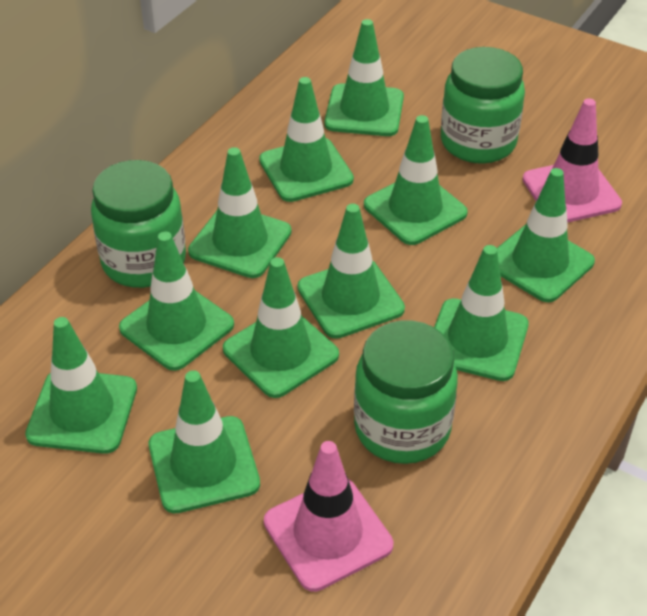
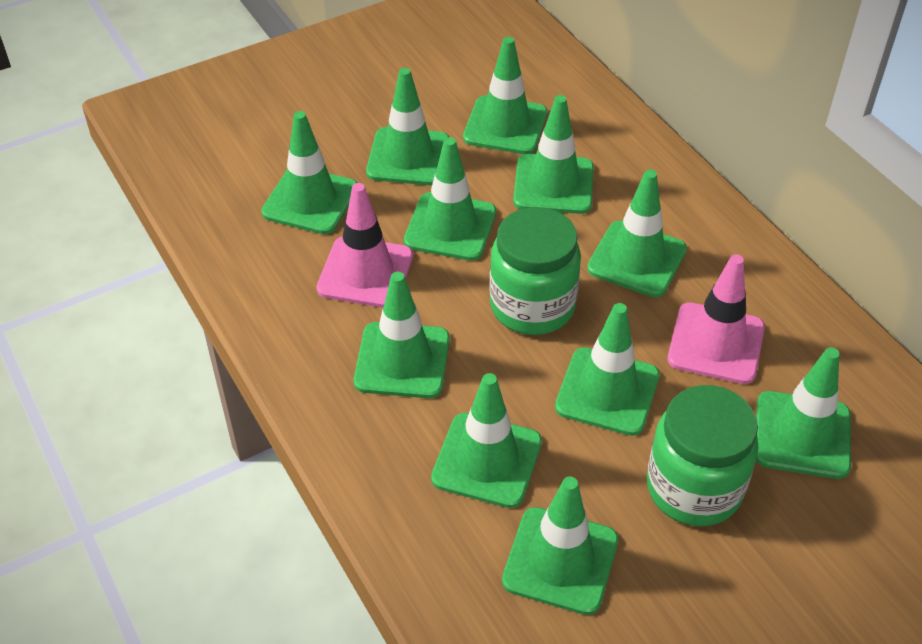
green jar: 3 -> 2

